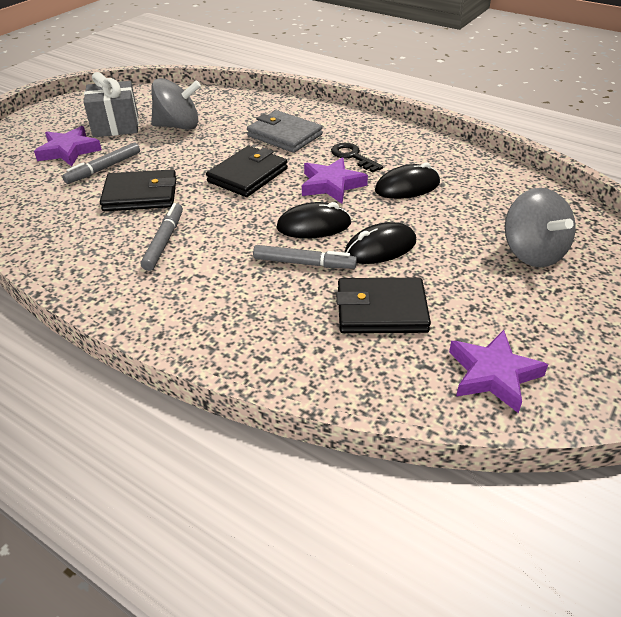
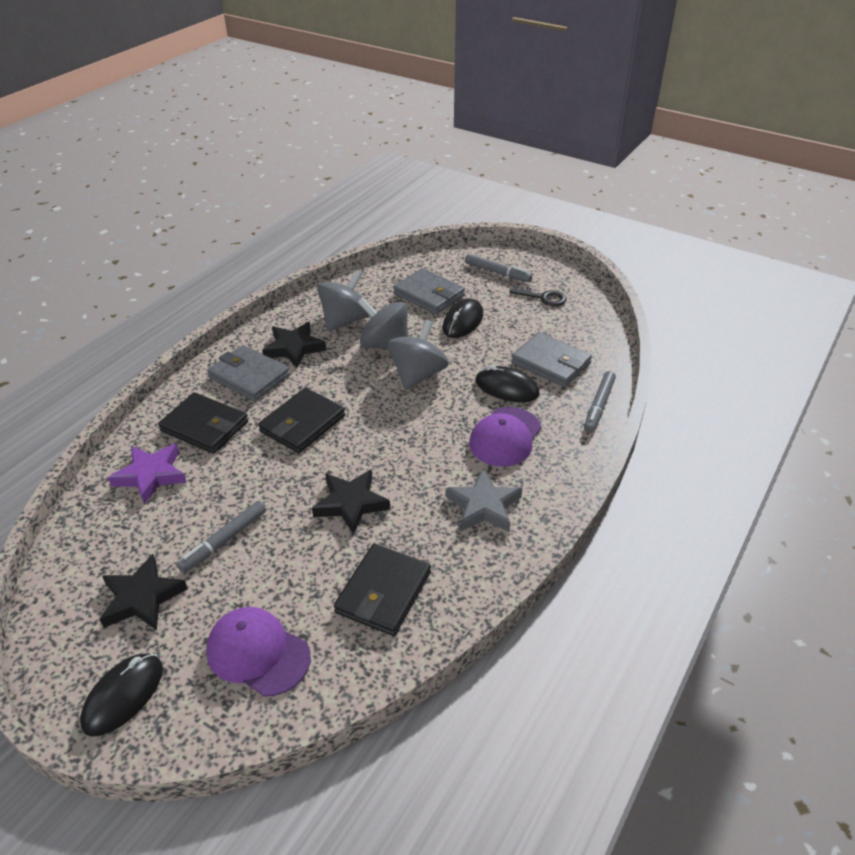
black star: 0 -> 3
grey gift: 1 -> 0
grey spinning top: 2 -> 3
grey star: 0 -> 1
grey wallet: 1 -> 3
purple cap: 0 -> 2
purple star: 3 -> 1

